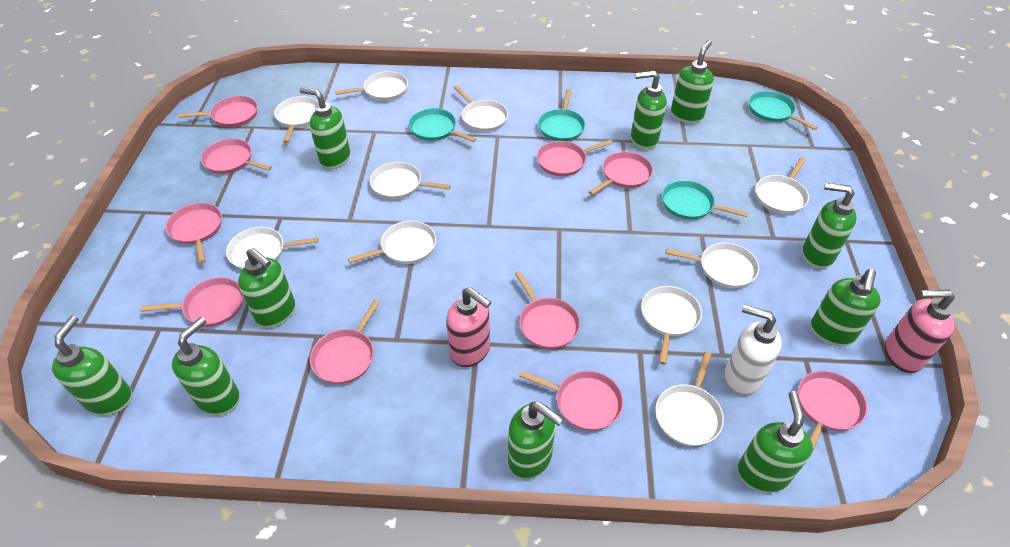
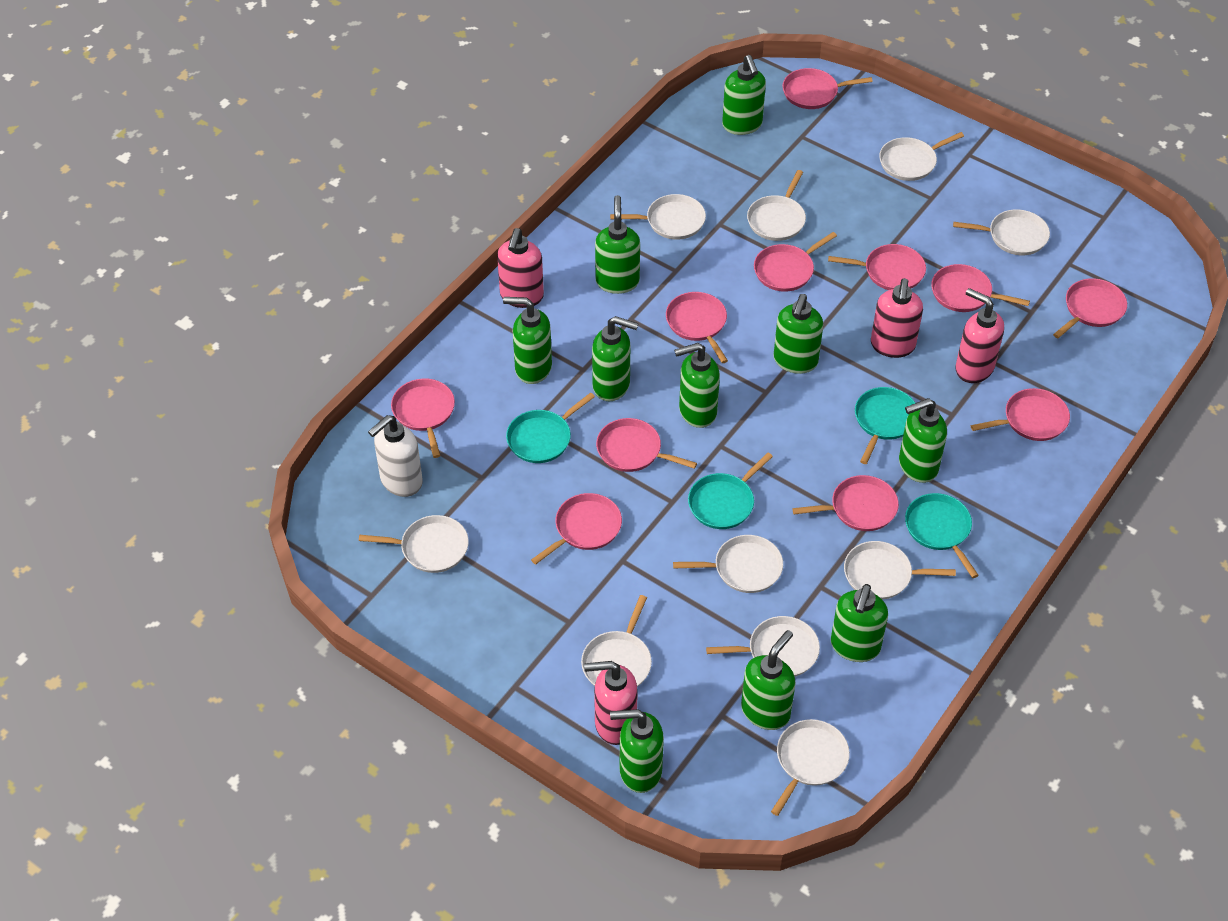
pink pan: 10 -> 11
pink soap dispenser: 2 -> 4

